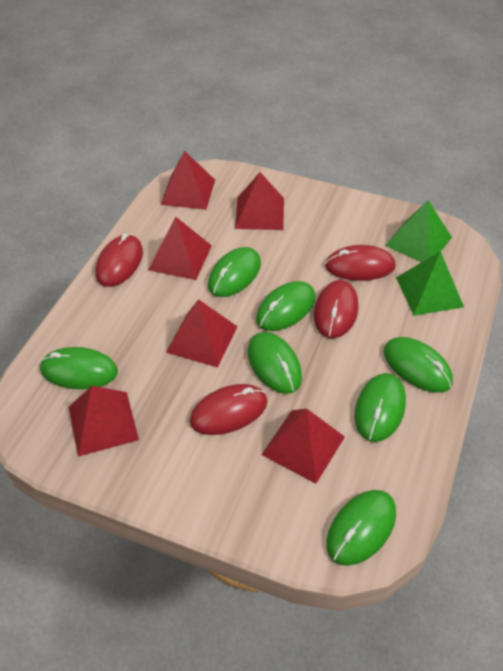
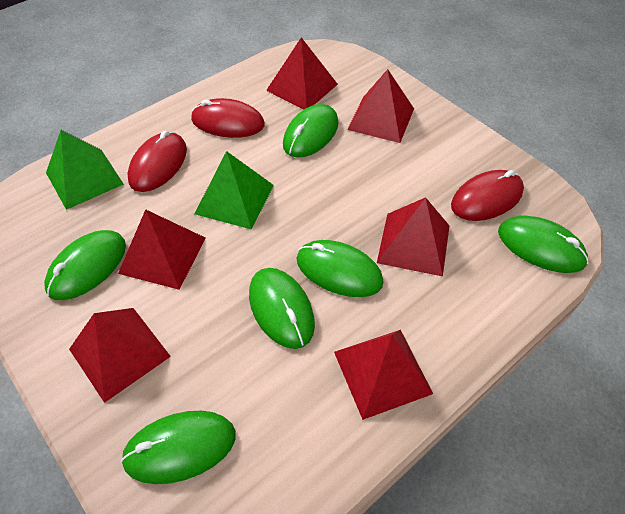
green mouse: 7 -> 6
red mouse: 4 -> 3

